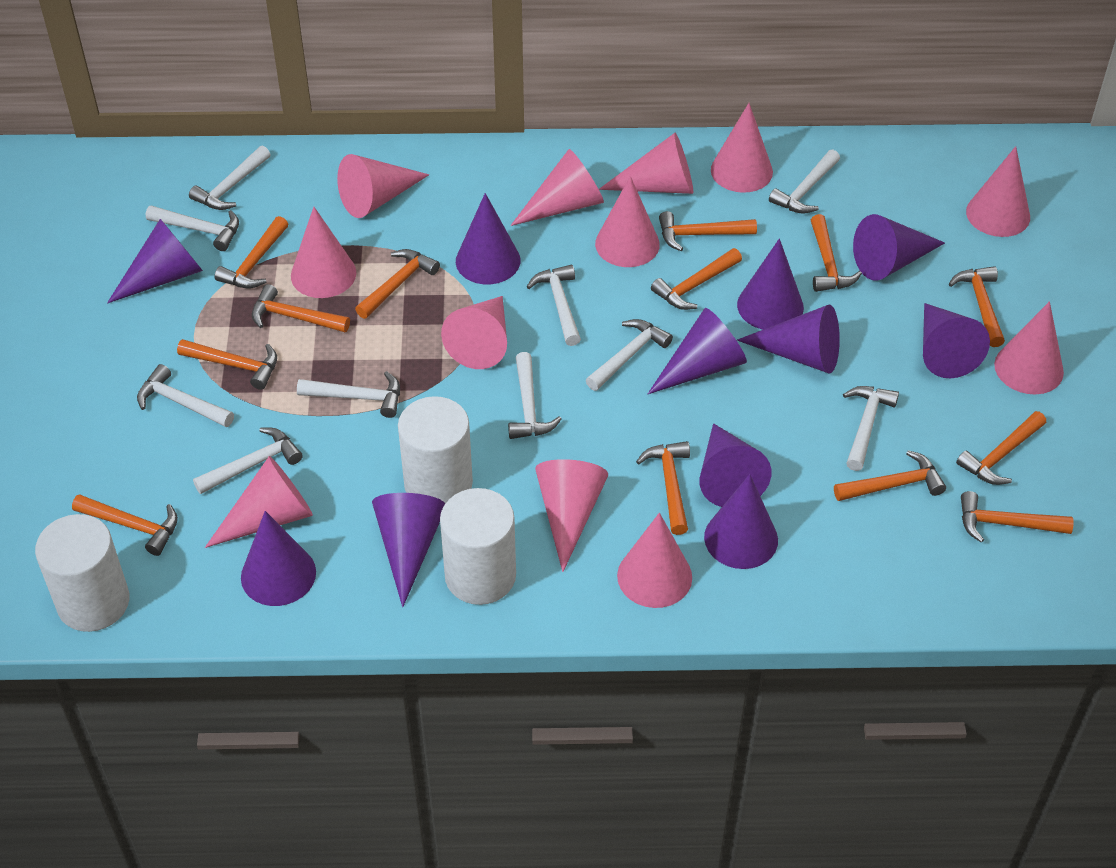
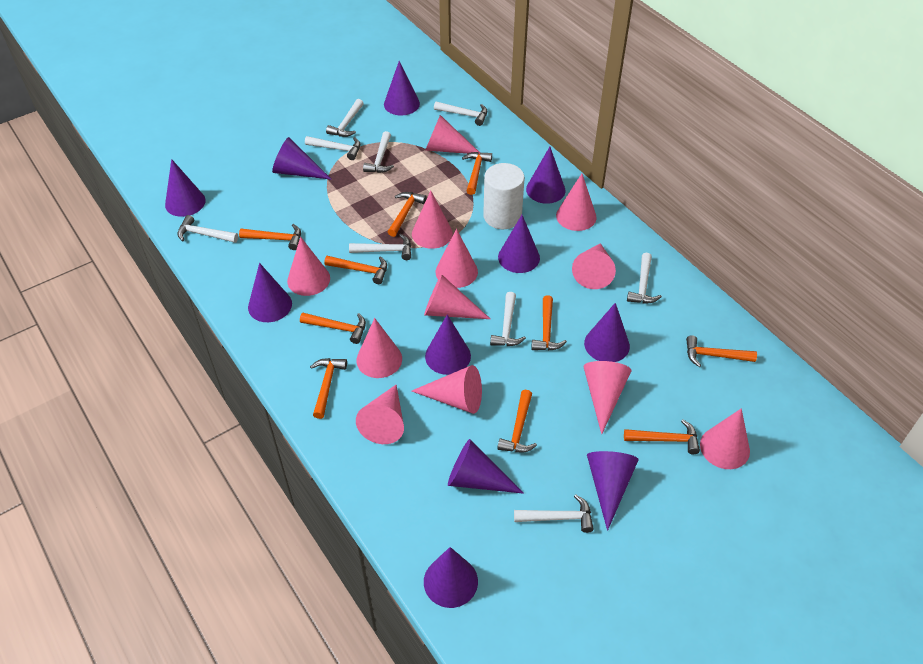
orange hammer: 13 -> 10
white cylinder: 3 -> 1
white hammer: 10 -> 9

